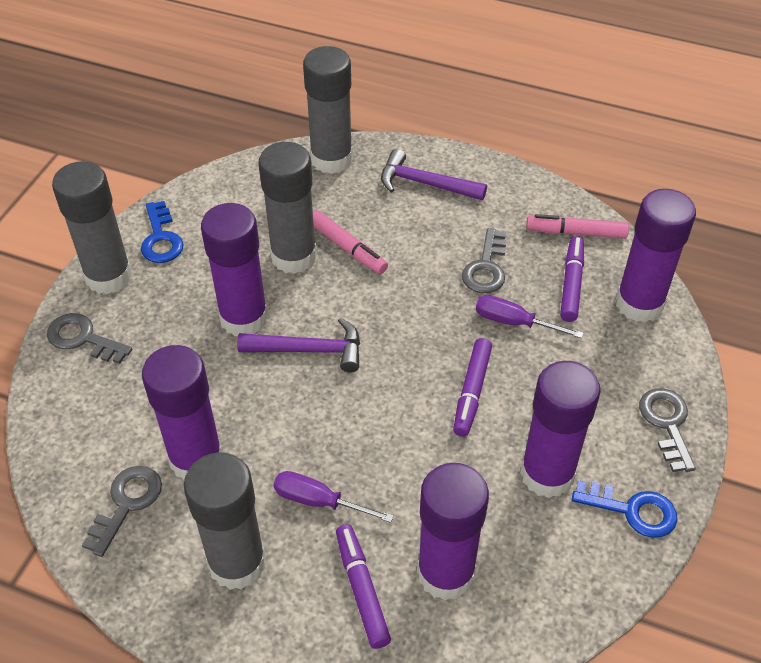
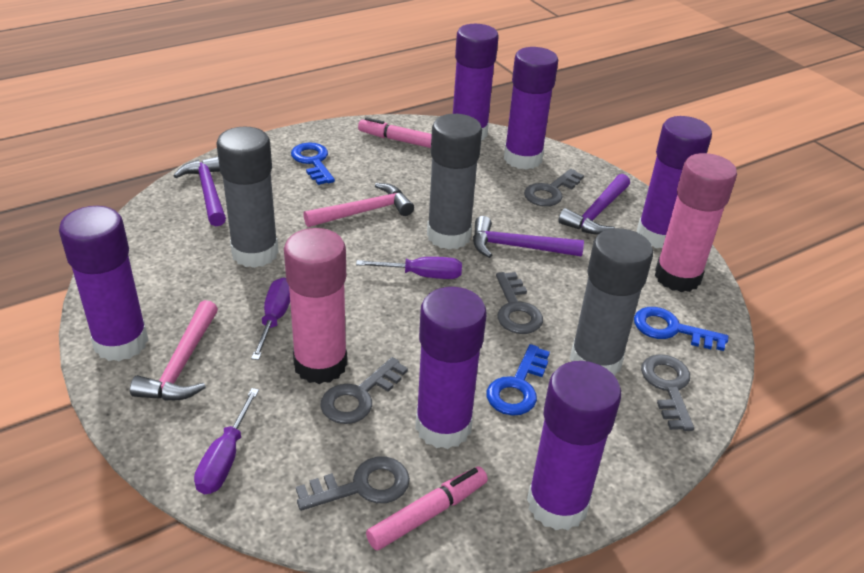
blue key: 2 -> 3
grey glue stick: 4 -> 3
grey key: 4 -> 5
pink glue stick: 0 -> 2
pink hammer: 0 -> 2
purple glue stick: 5 -> 6
purple hammer: 2 -> 3
purple marker: 3 -> 0
purple screwdriver: 2 -> 3

